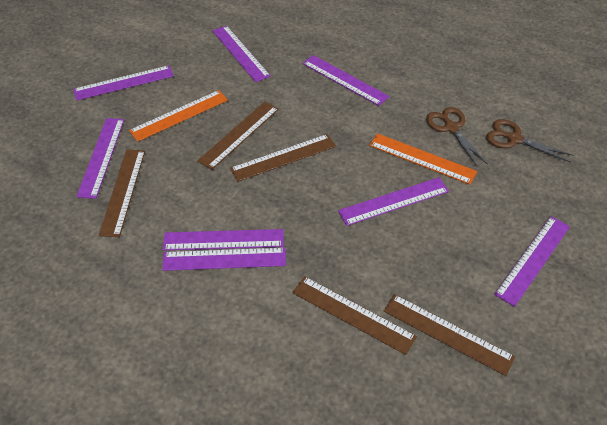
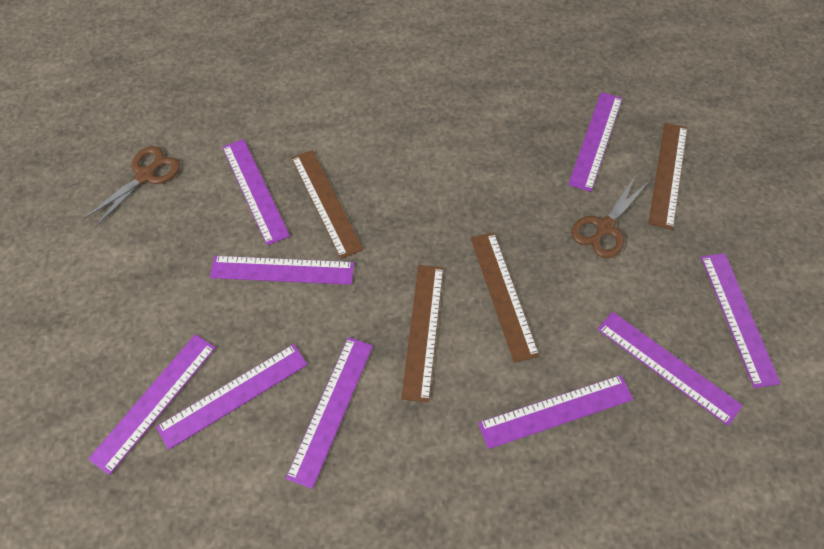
brown ruler: 5 -> 4
orange ruler: 2 -> 0
purple ruler: 8 -> 9

